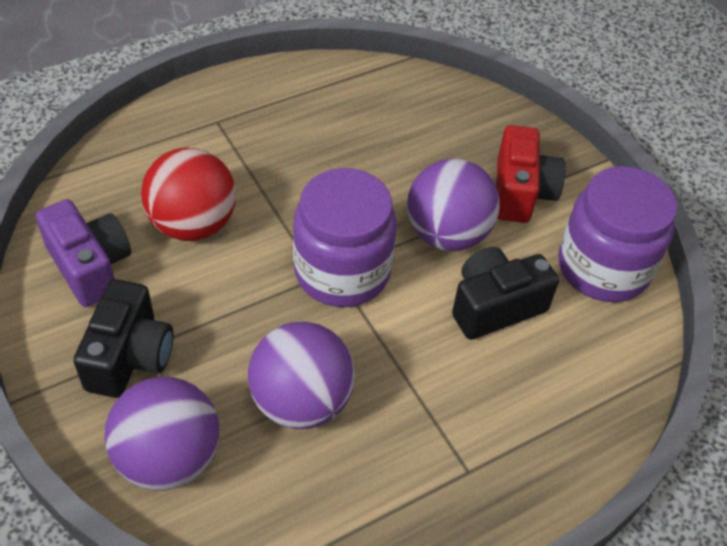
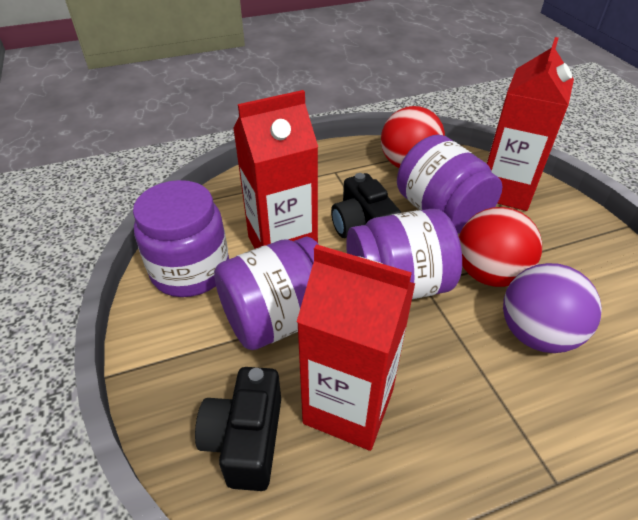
purple ball: 3 -> 1
purple camera: 1 -> 0
purple jar: 2 -> 4
red ball: 1 -> 2
red camera: 1 -> 0
red carton: 0 -> 3

